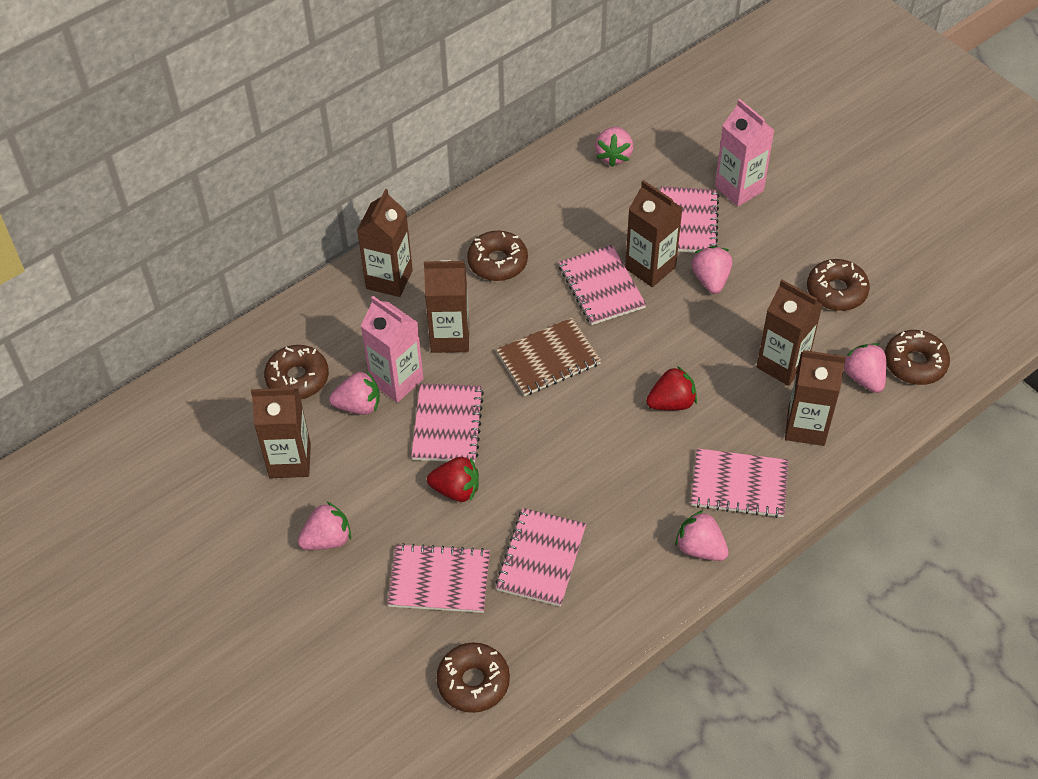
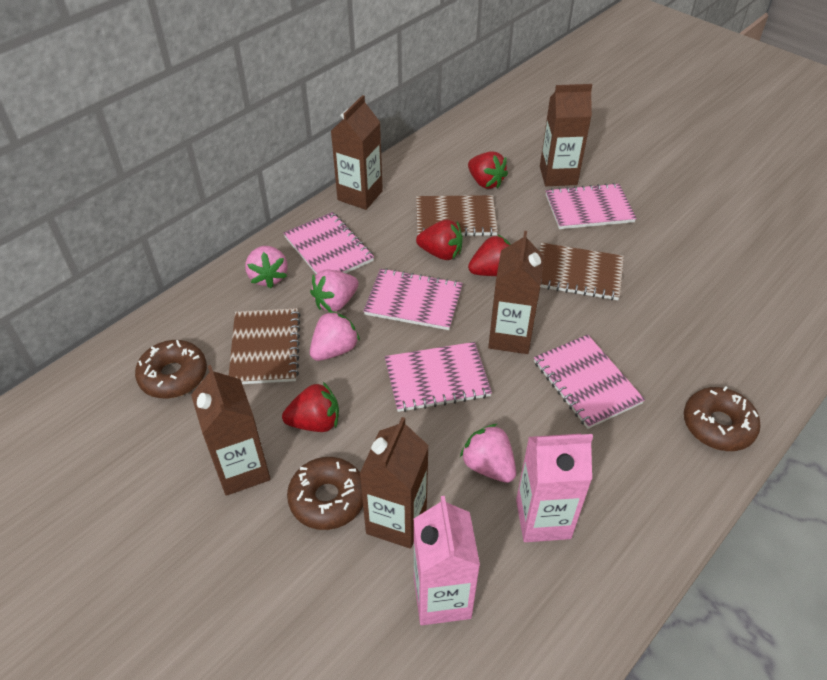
brown carton: 6 -> 5
brown donut: 5 -> 3
brown notebook: 1 -> 3
pink notebook: 6 -> 5
pink strawberry: 6 -> 4
red strawberry: 2 -> 4

